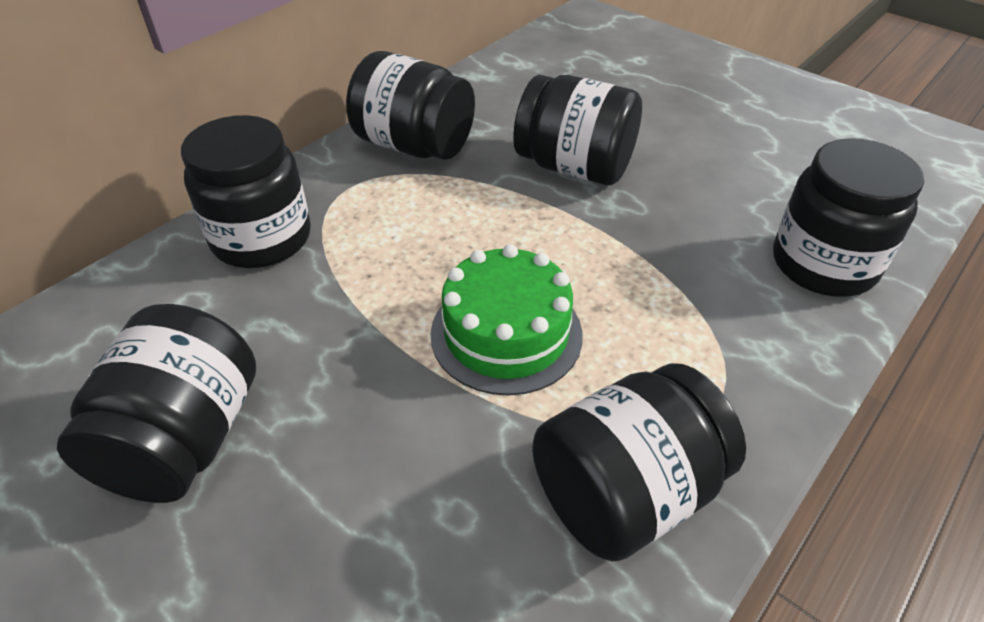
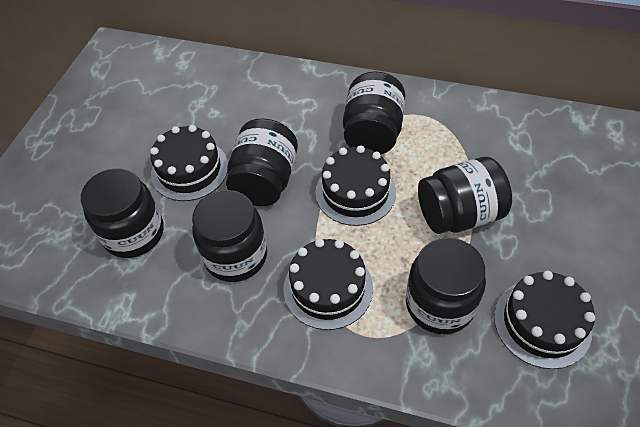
black cake: 0 -> 4
green cake: 1 -> 0

